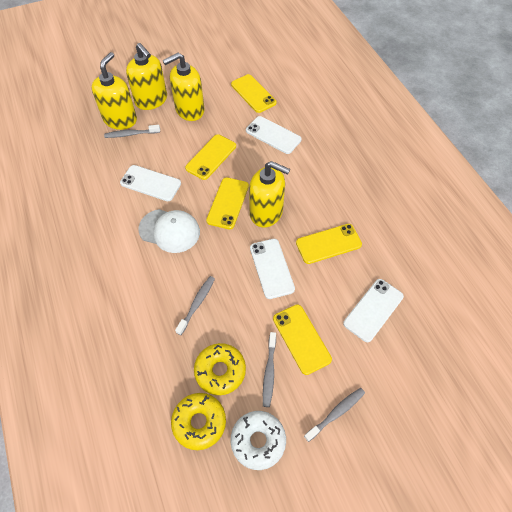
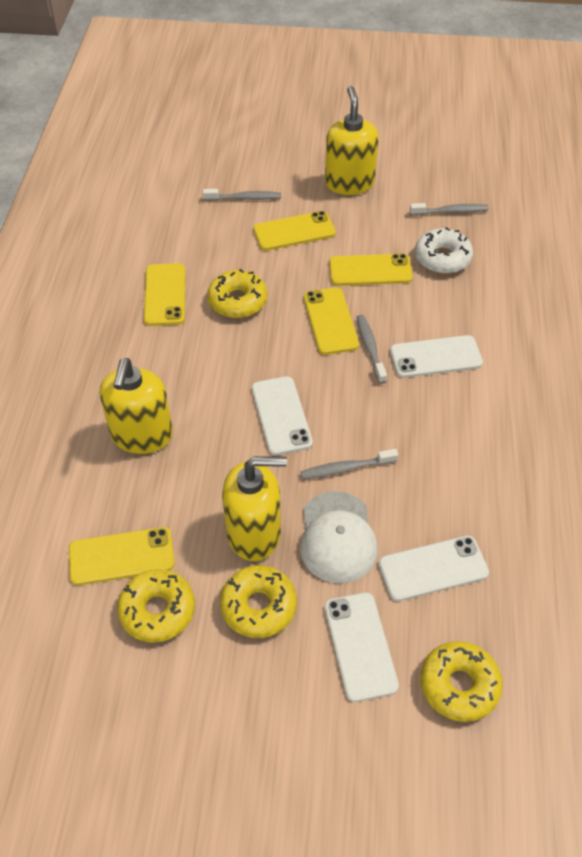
yellow donut: 2 -> 4
yellow soap dispenser: 4 -> 3

